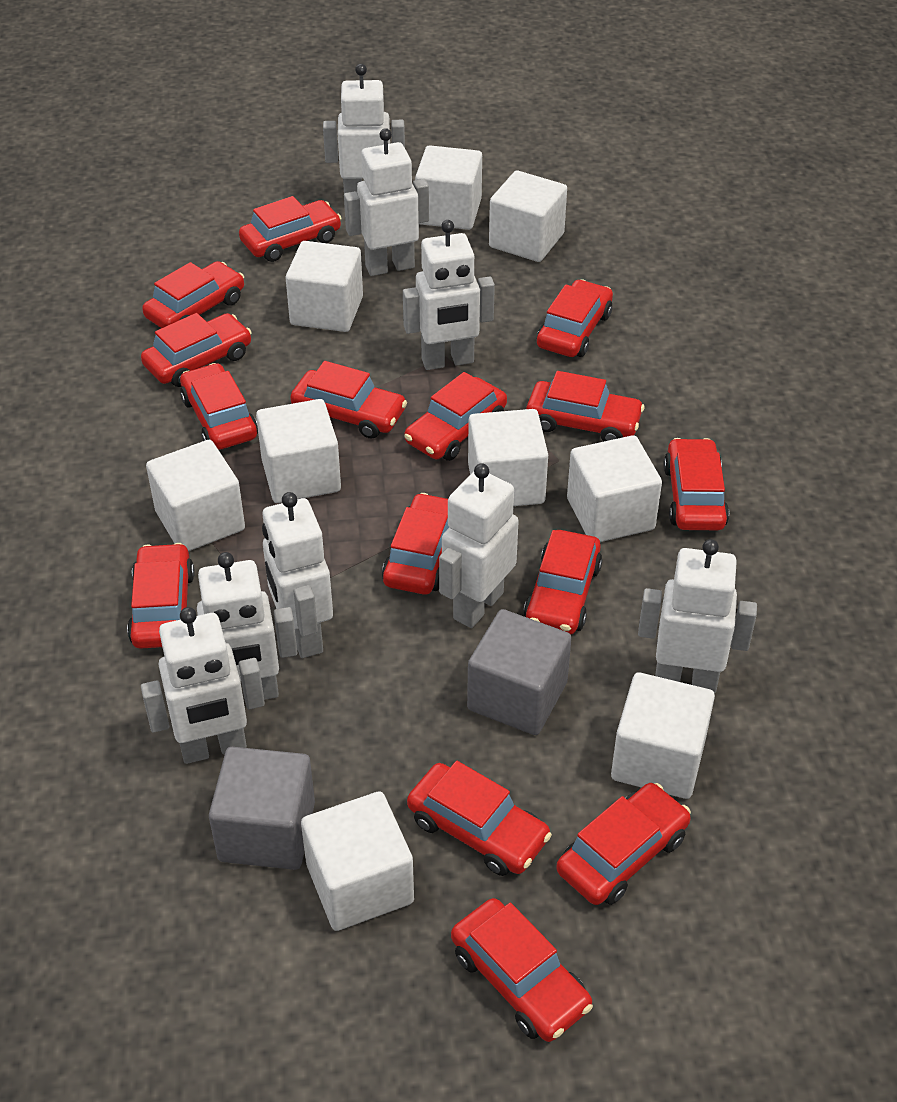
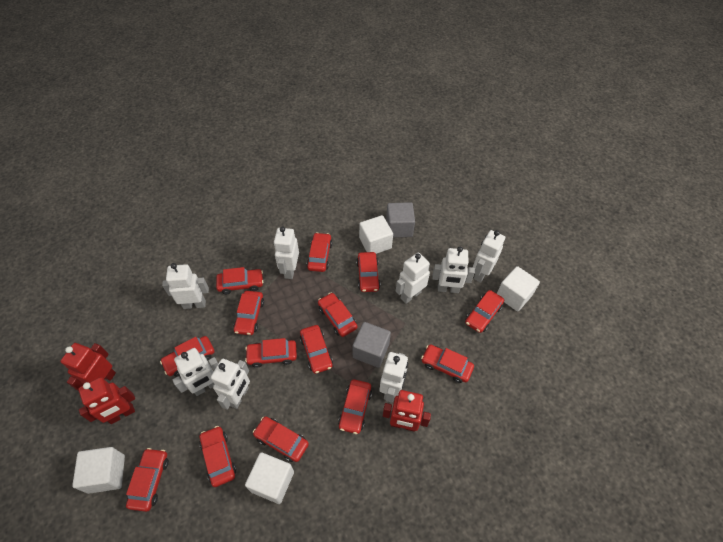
red car: 15 -> 14
red robot: 0 -> 3
white cube: 9 -> 4

